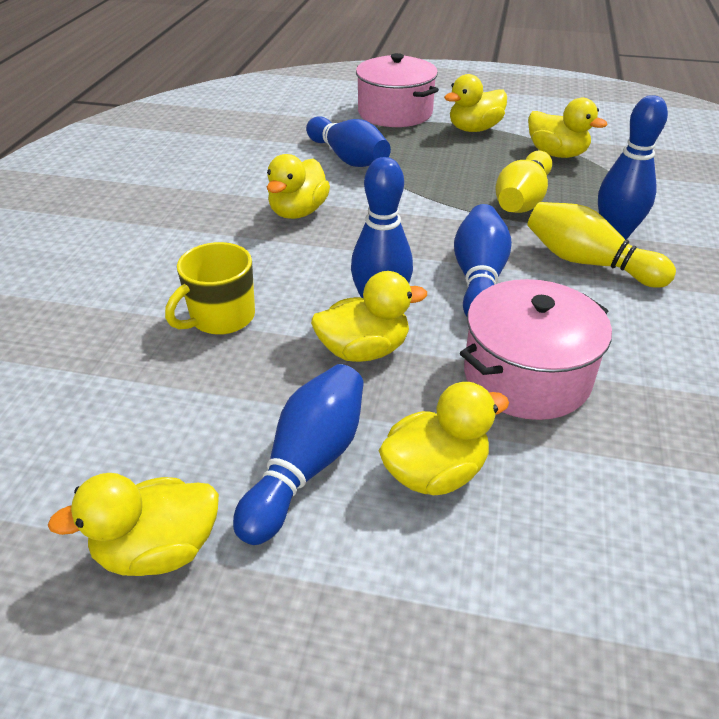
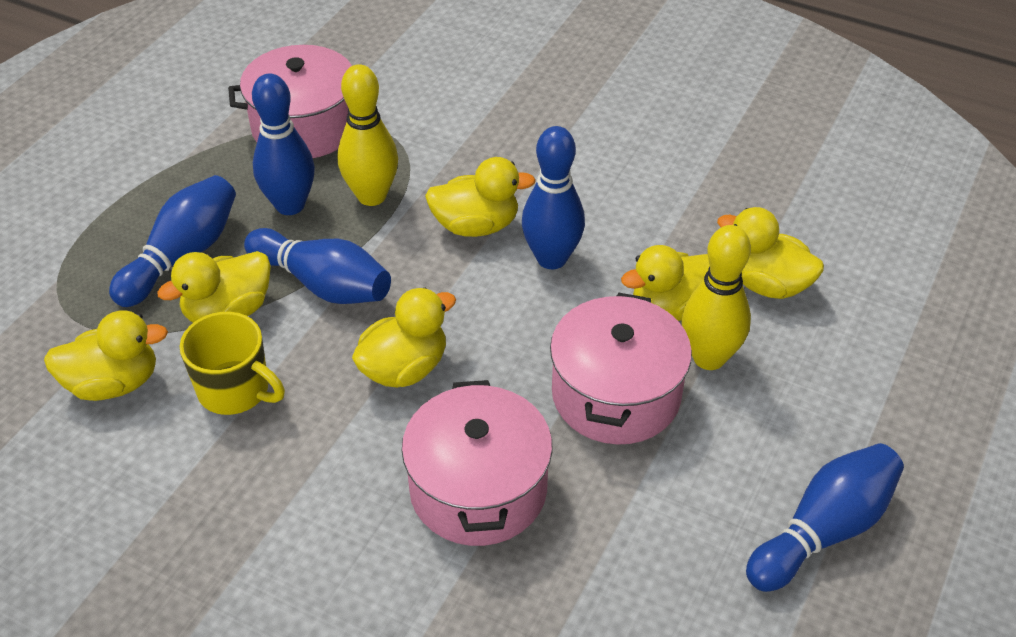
pink pot: 2 -> 3

